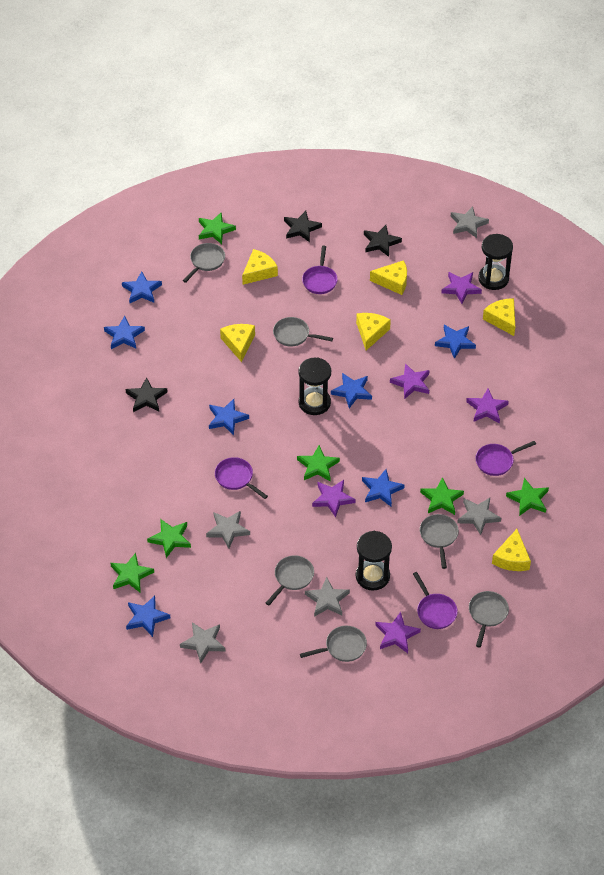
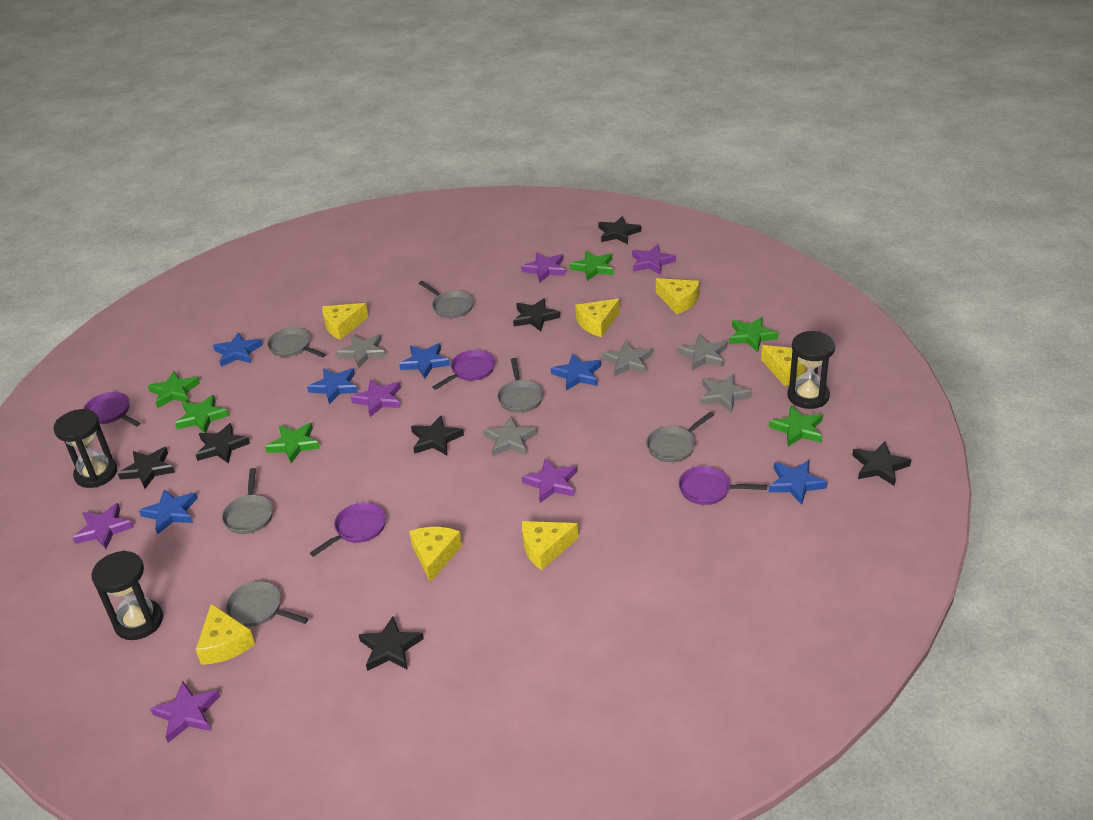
black star: 3 -> 7
blue star: 7 -> 6
purple star: 5 -> 6
yellow cheese: 6 -> 7

